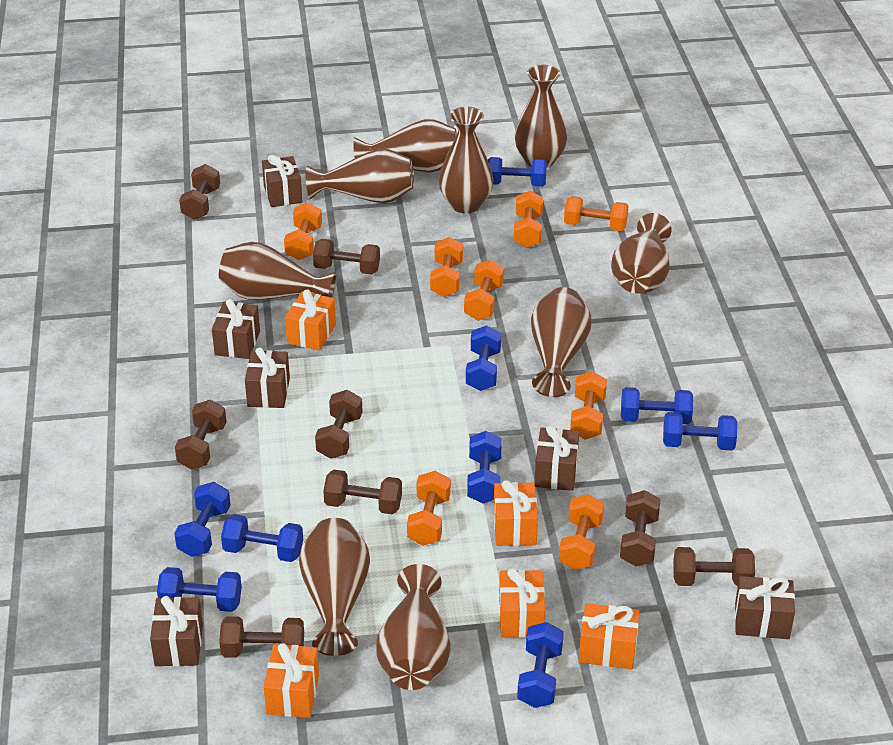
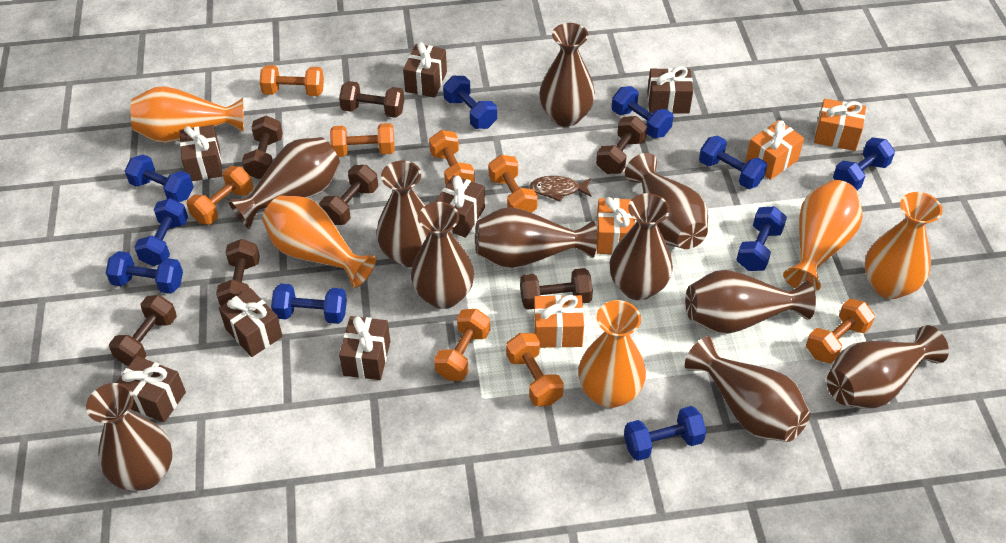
blue dumbbell: 9 -> 10
brown dumbbell: 8 -> 7
brown fish: 0 -> 1
brown gift: 6 -> 7
brown vase: 9 -> 11
orange gift: 5 -> 4
orange vase: 0 -> 5

